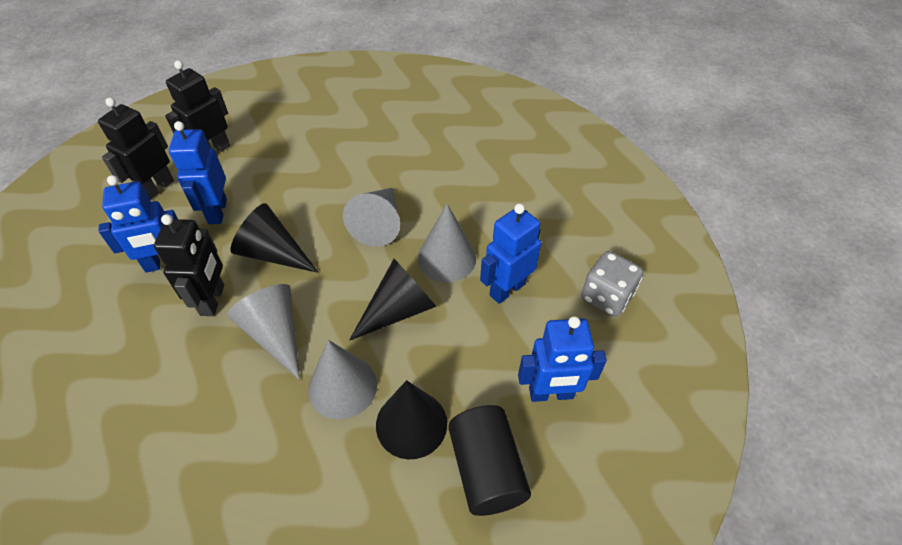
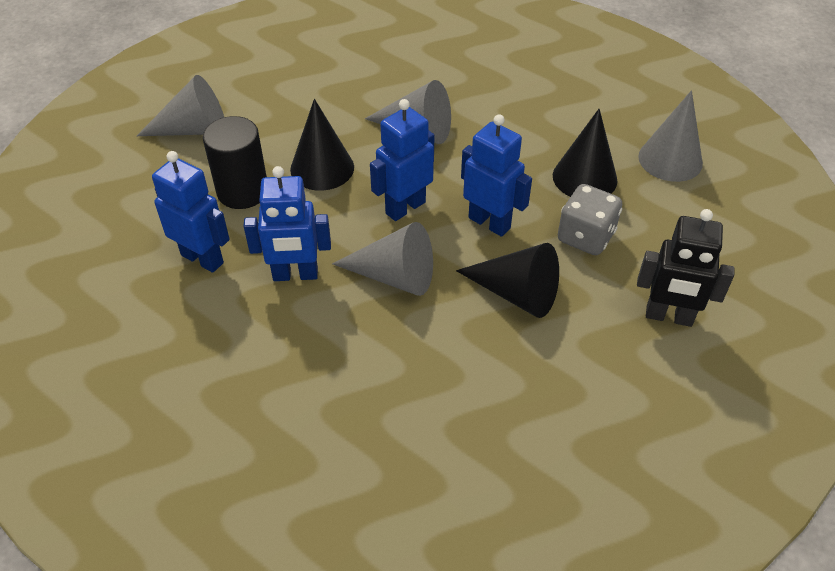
black robot: 3 -> 1

